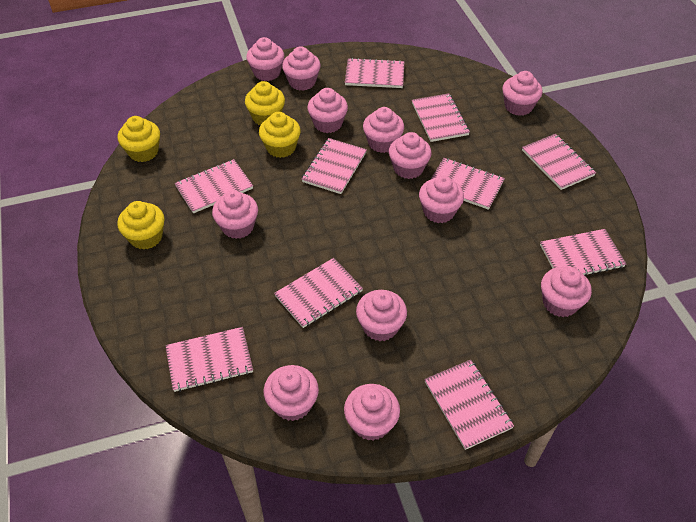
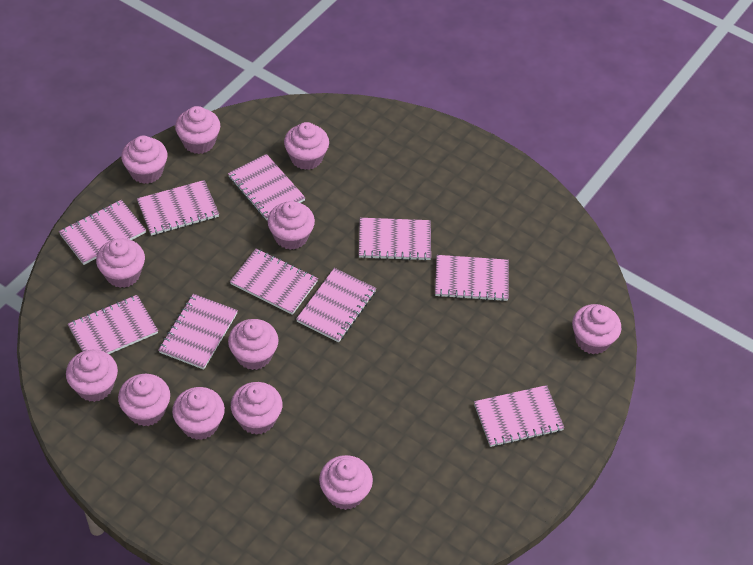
yellow cupcake: 4 -> 0

